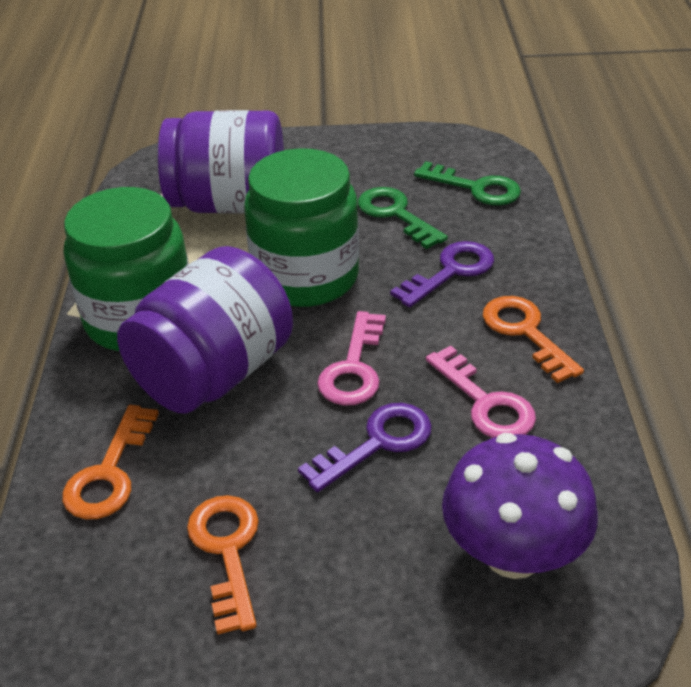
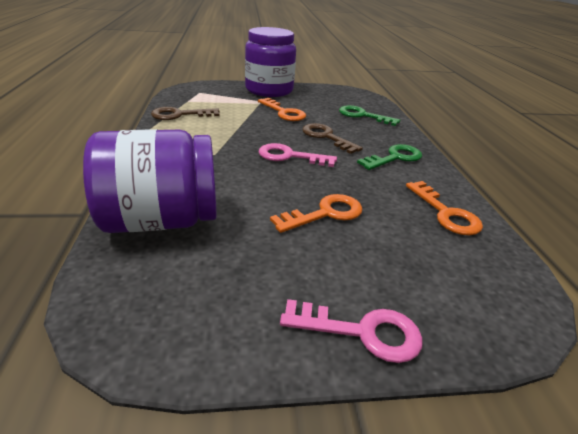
brown key: 0 -> 2
green jar: 2 -> 0
purple key: 2 -> 0
purple mushroom: 1 -> 0

